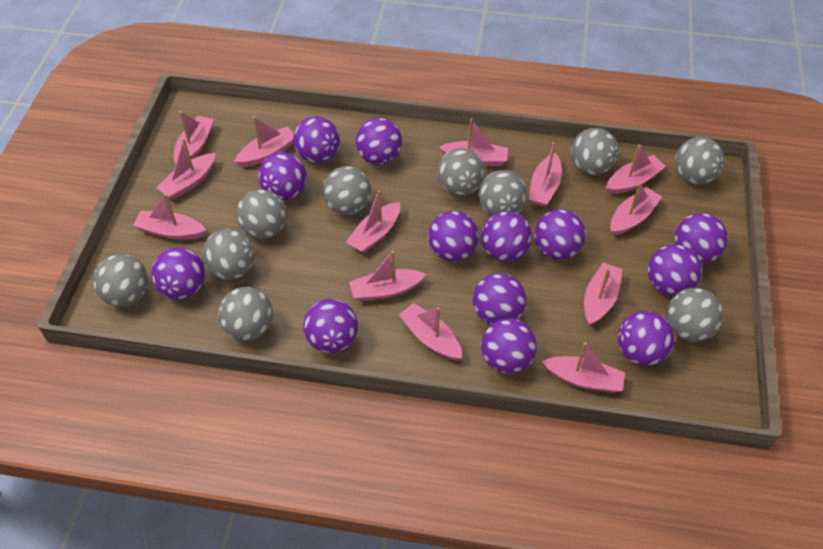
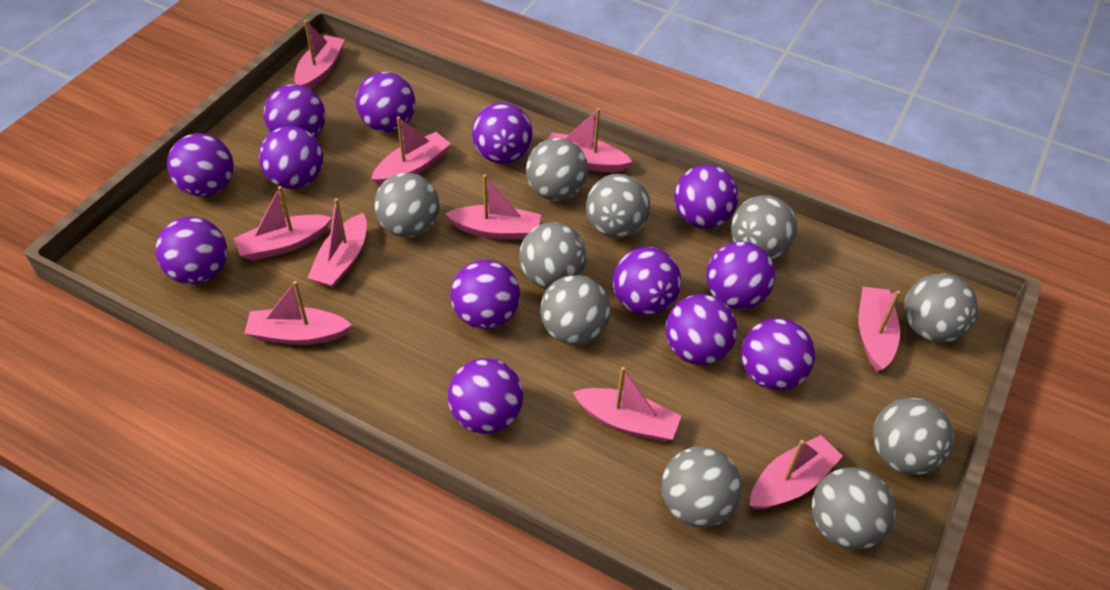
pink boat: 13 -> 10

